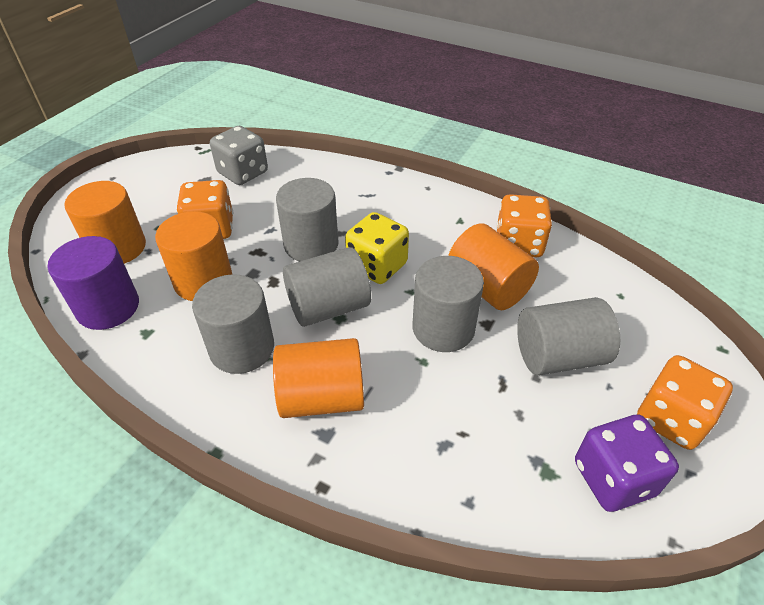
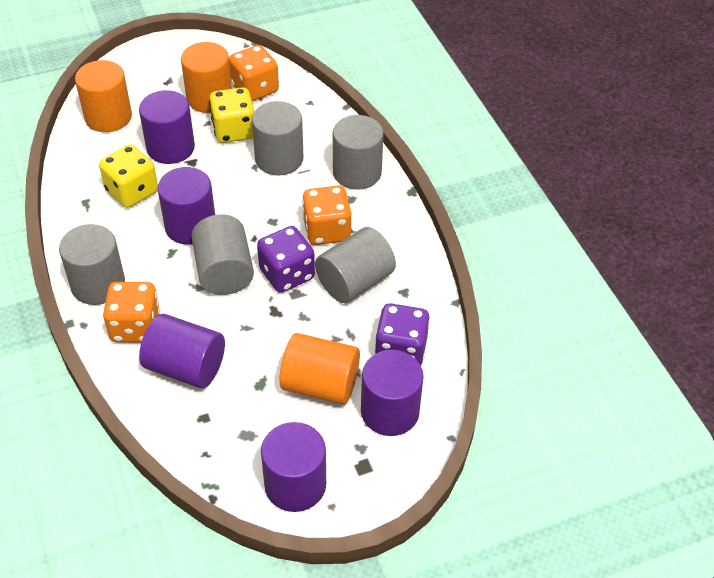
grey dice: 1 -> 0
orange cylinder: 4 -> 3
purple cylinder: 1 -> 5
purple dice: 1 -> 2
yellow dice: 1 -> 2

